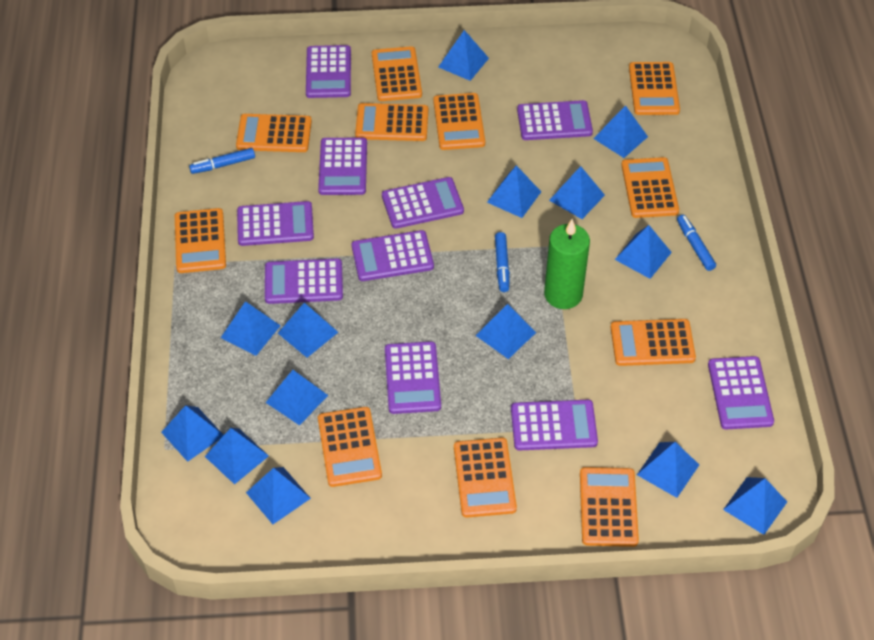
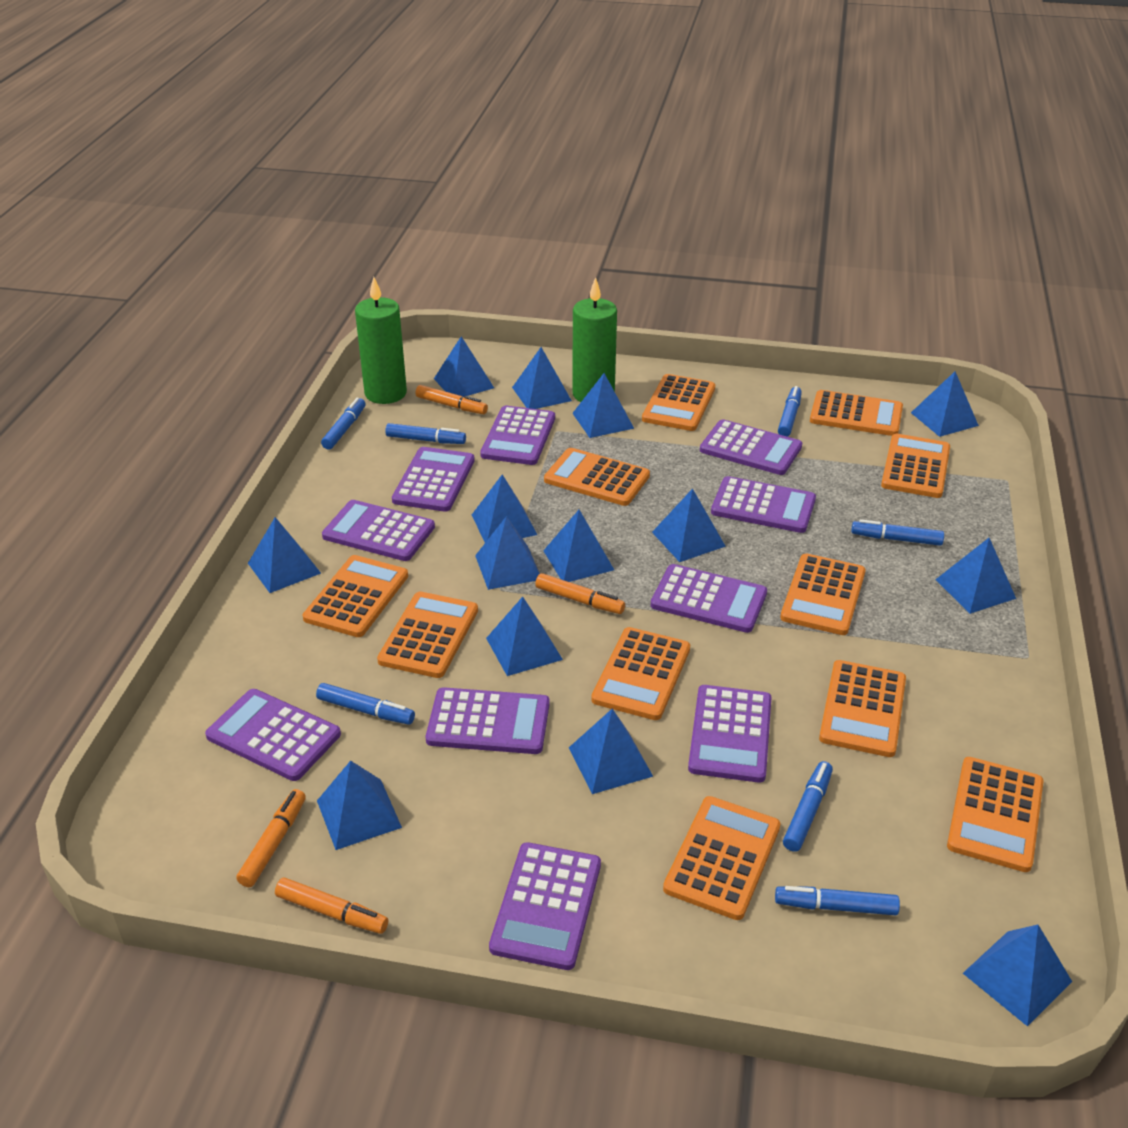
blue marker: 3 -> 7
green candle: 1 -> 2
orange marker: 0 -> 4

